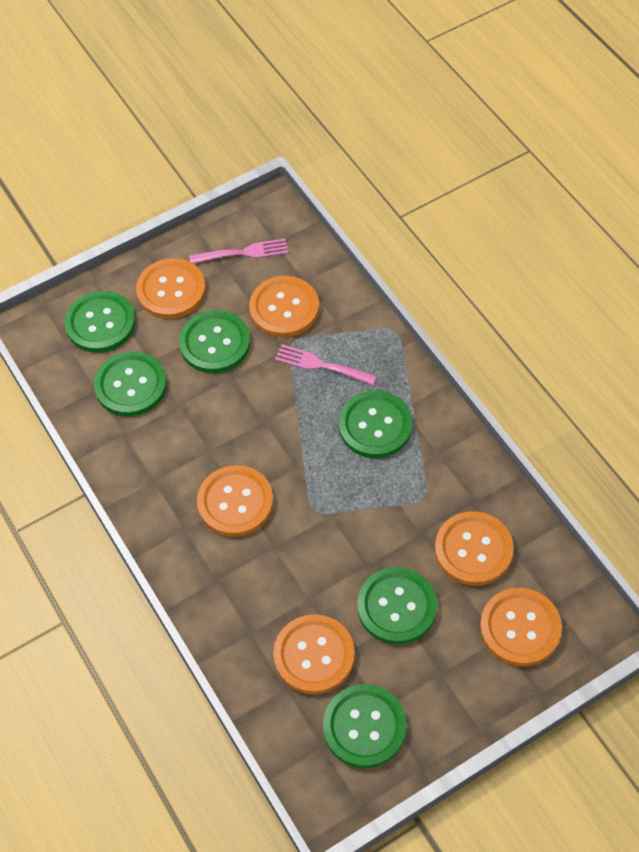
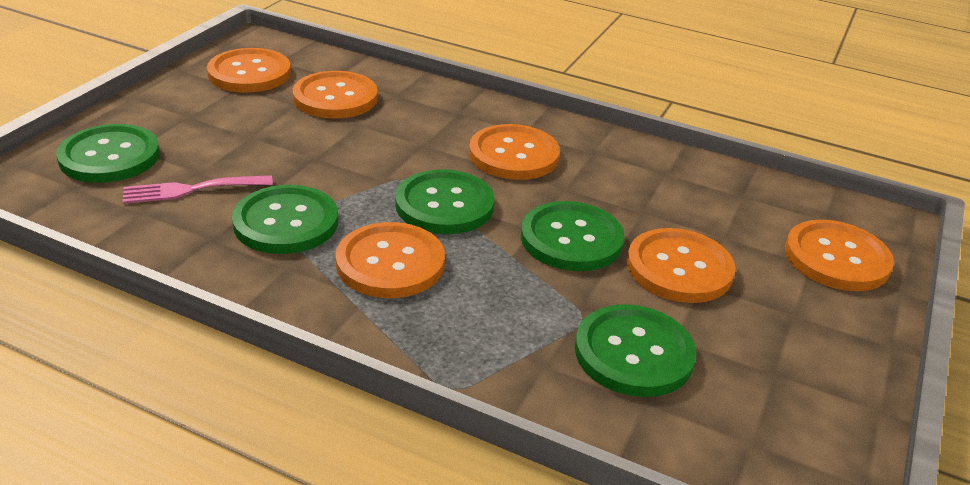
green button: 6 -> 5
pink fork: 2 -> 1

